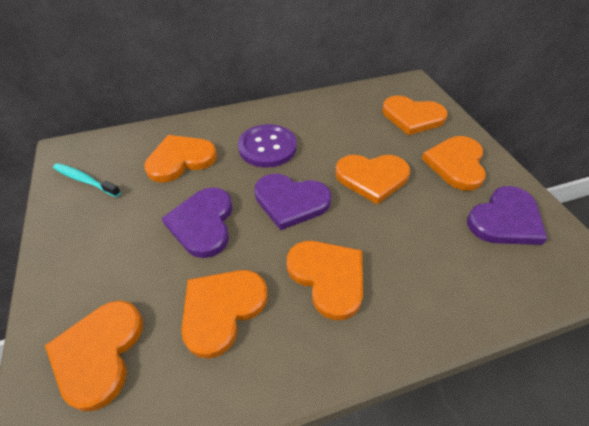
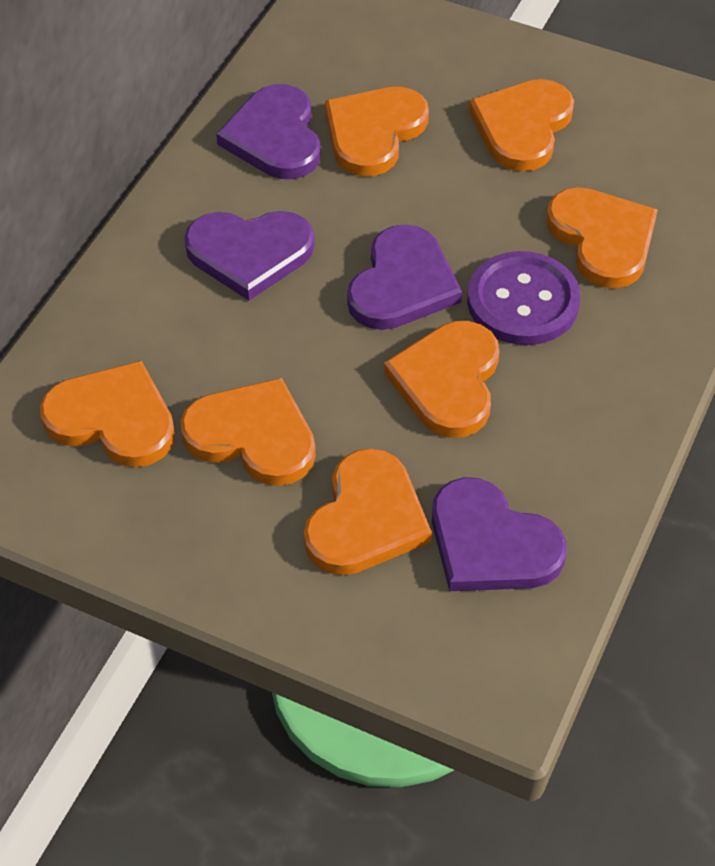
purple heart: 3 -> 4
turquoise toothbrush: 1 -> 0

